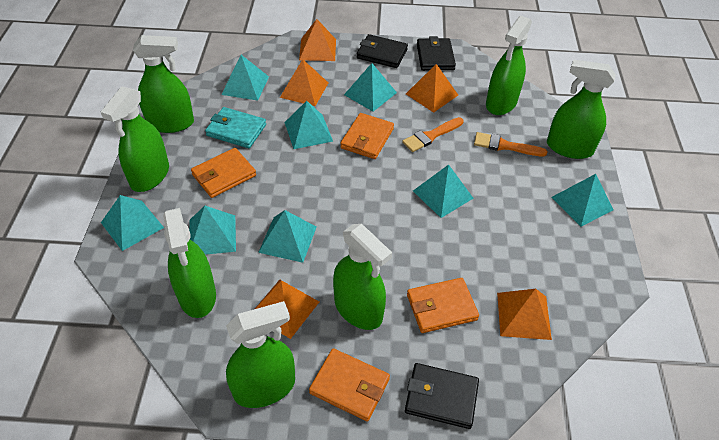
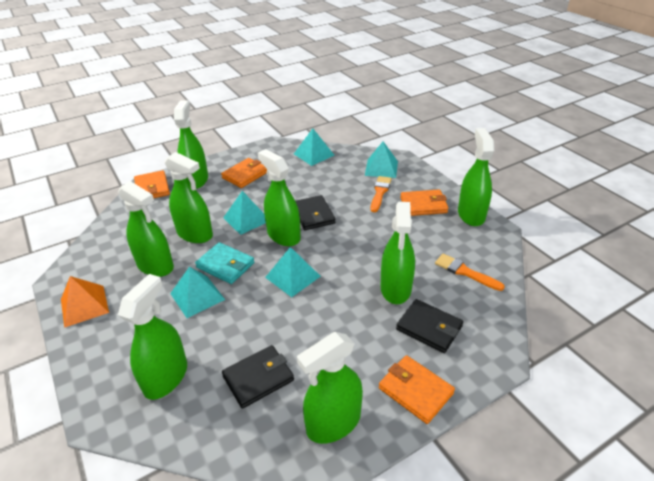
green spray bottle: 7 -> 8
orange pyramid: 5 -> 1
turquoise pyramid: 8 -> 5

